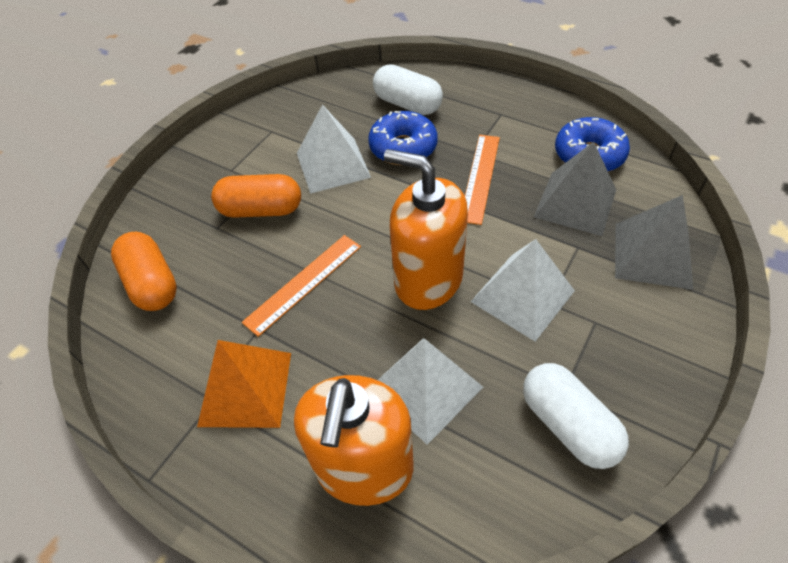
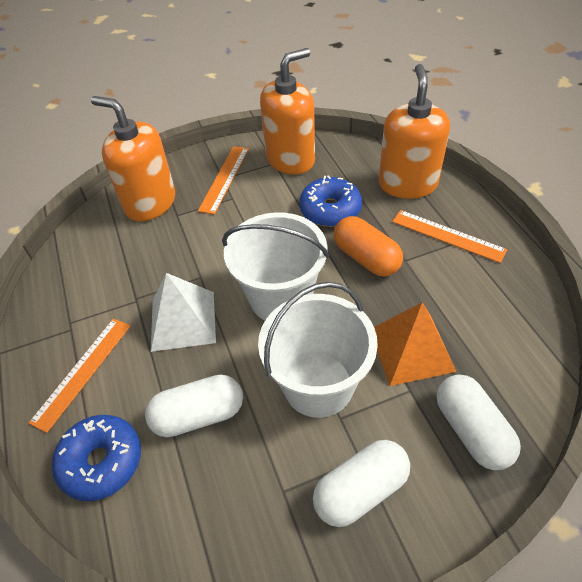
grey pyramid: 2 -> 0
orange capsule: 2 -> 1
orange ruler: 2 -> 3
orange soap dispenser: 2 -> 3
white bucket: 0 -> 2
white capsule: 2 -> 3
white pyramid: 3 -> 1

